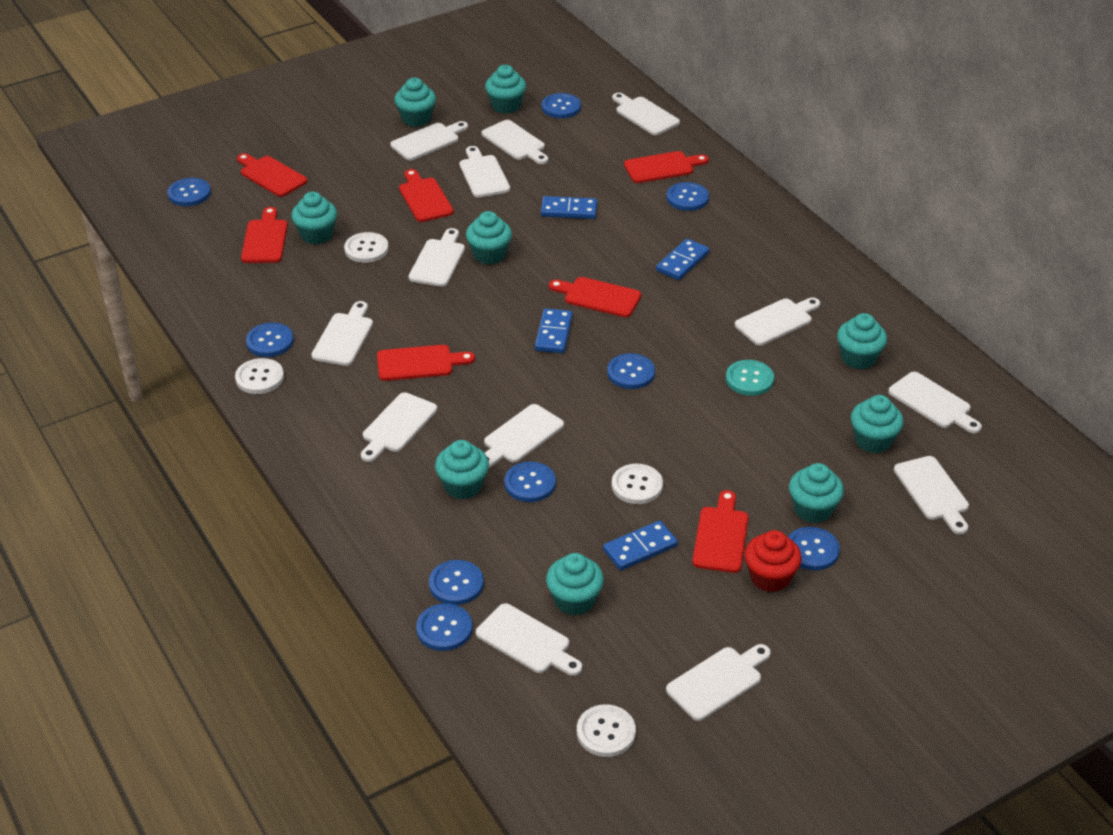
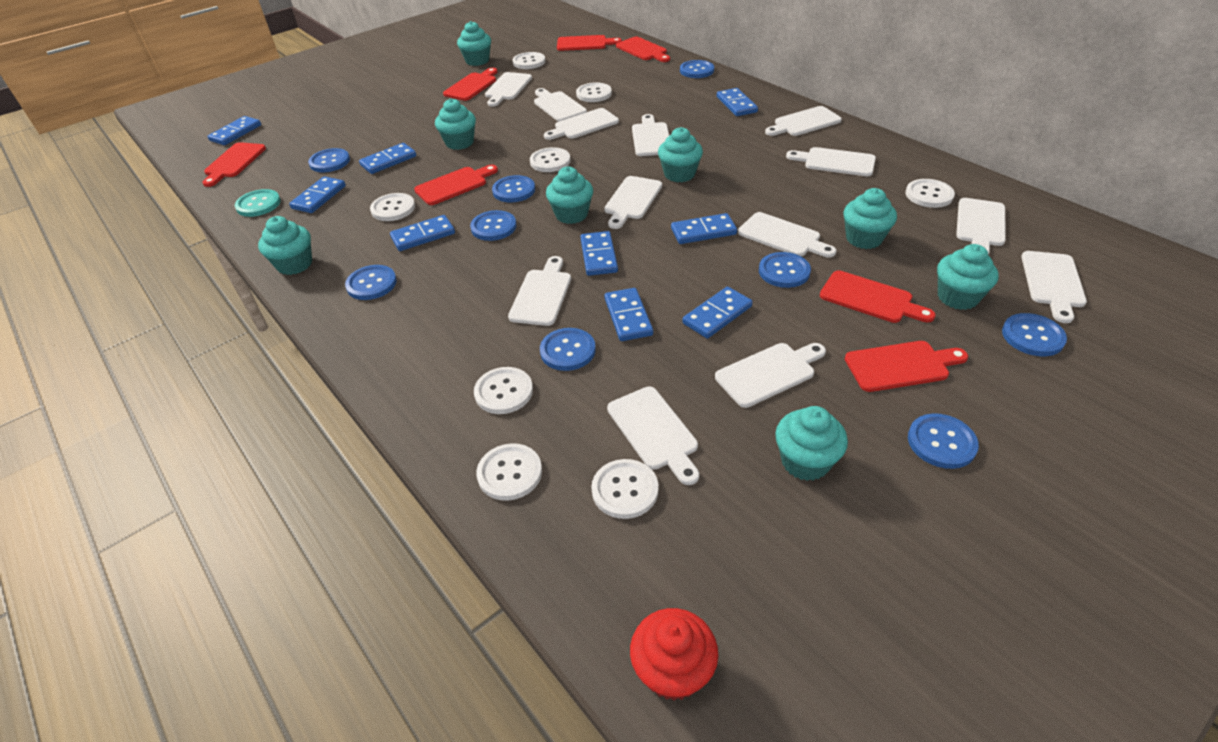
blue domino: 4 -> 9
turquoise cupcake: 9 -> 8
white button: 4 -> 8

